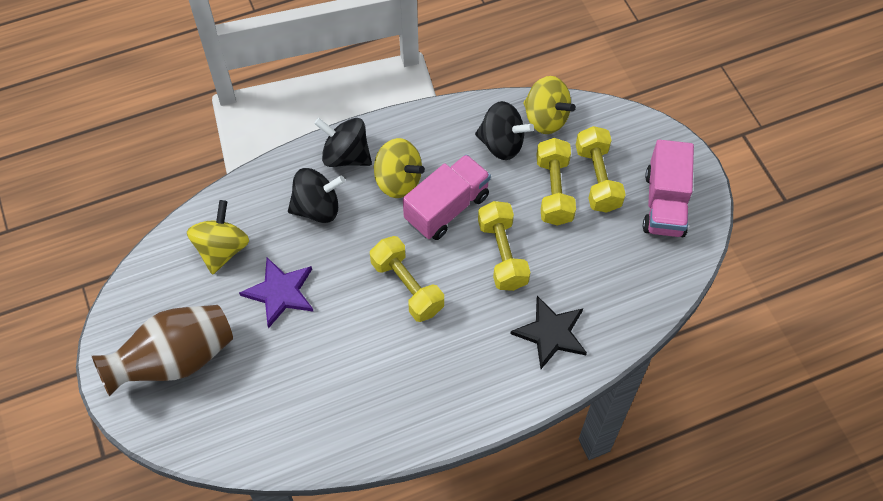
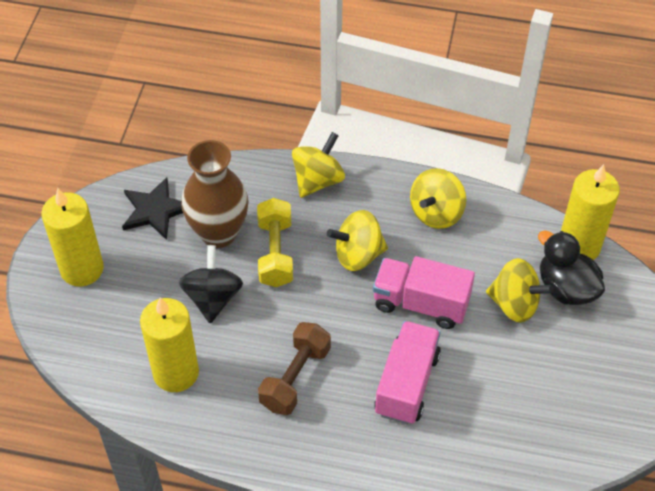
black duck: 0 -> 1
black spinning top: 3 -> 1
brown dumbbell: 0 -> 1
purple star: 1 -> 0
yellow candle: 0 -> 3
yellow dumbbell: 4 -> 1
yellow spinning top: 3 -> 4

